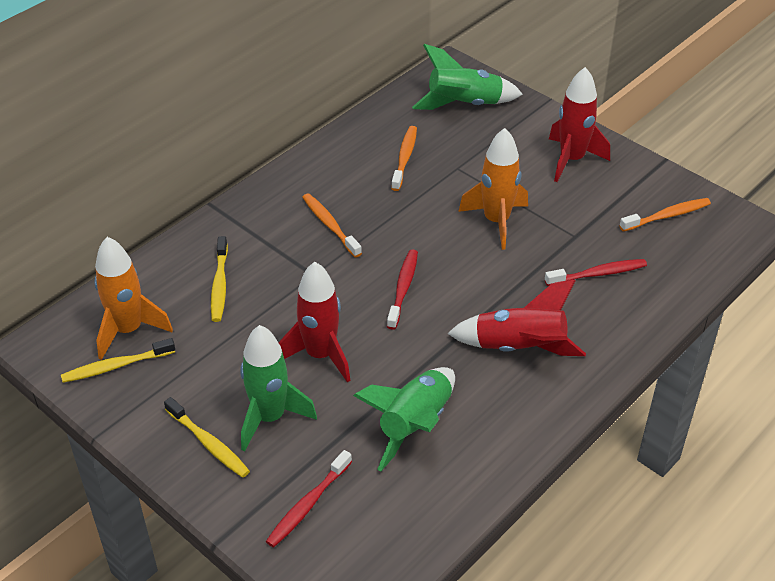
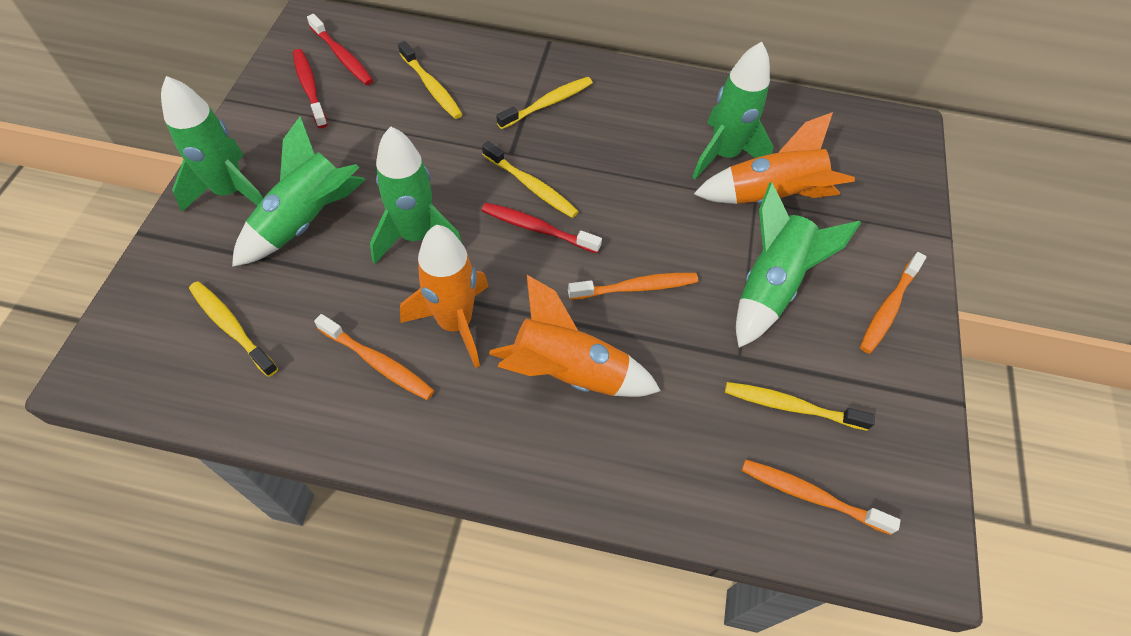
green rocket: 3 -> 5
orange rocket: 2 -> 3
orange toothbrush: 3 -> 4
red rocket: 3 -> 0
yellow toothbrush: 3 -> 5

